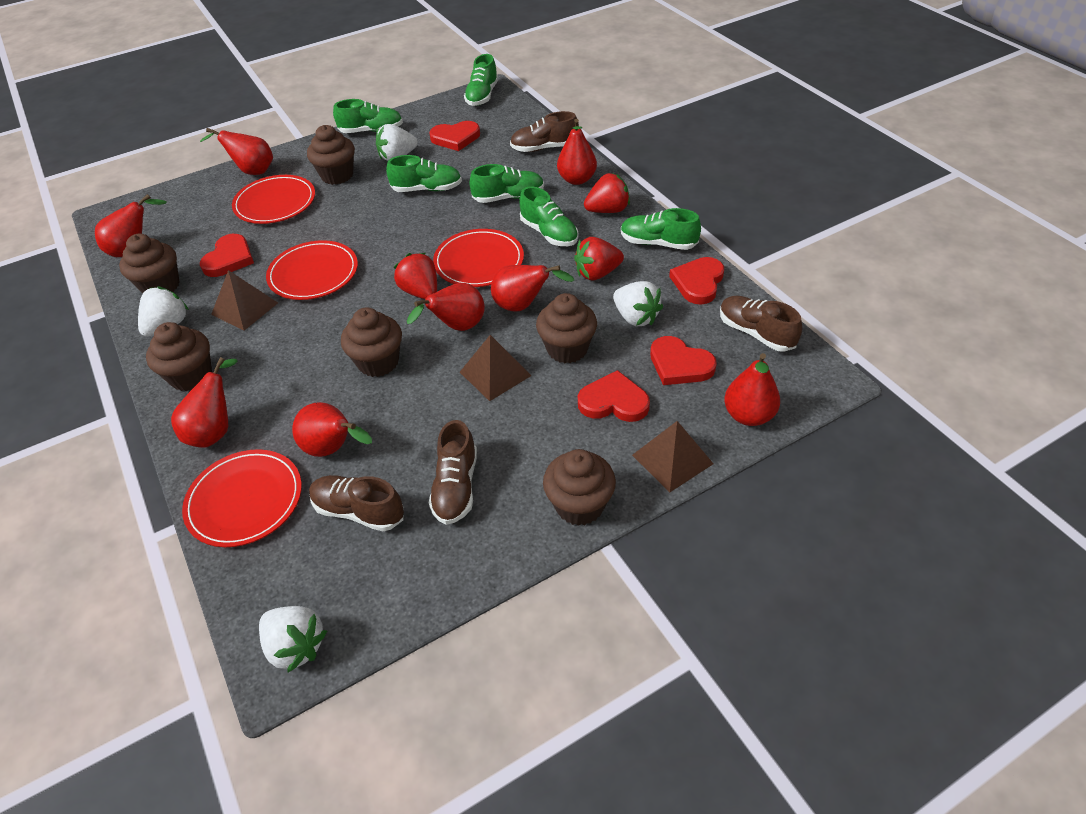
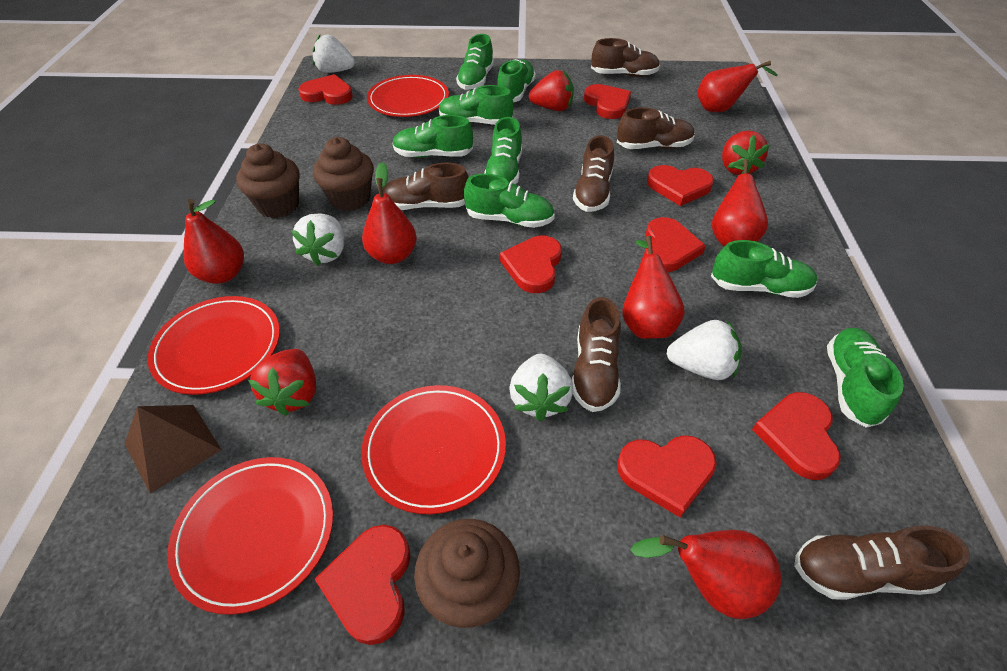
brown cupcake: 6 -> 3
brown pyramid: 3 -> 1
brown shoe: 4 -> 6
green shoe: 6 -> 8
red heart: 5 -> 8
red pear: 8 -> 6

